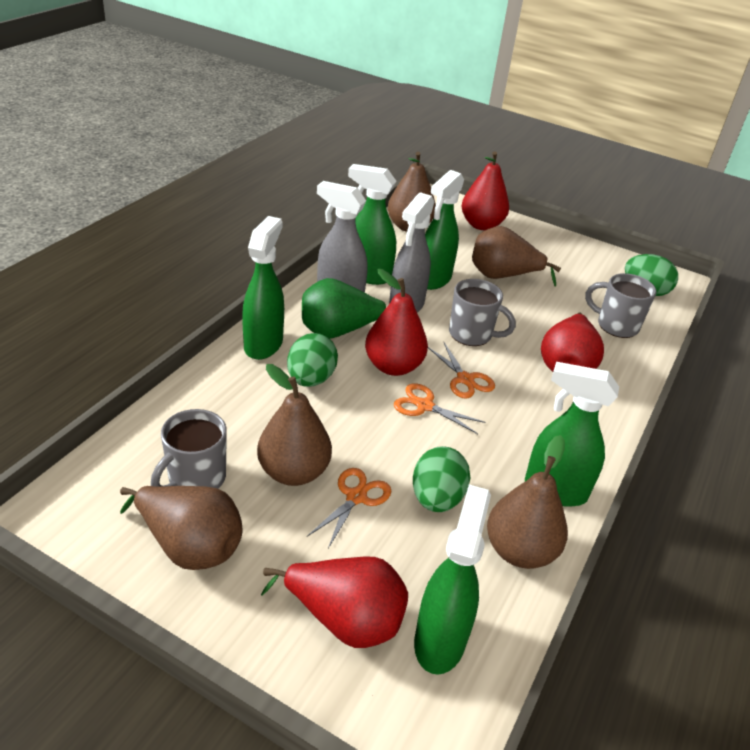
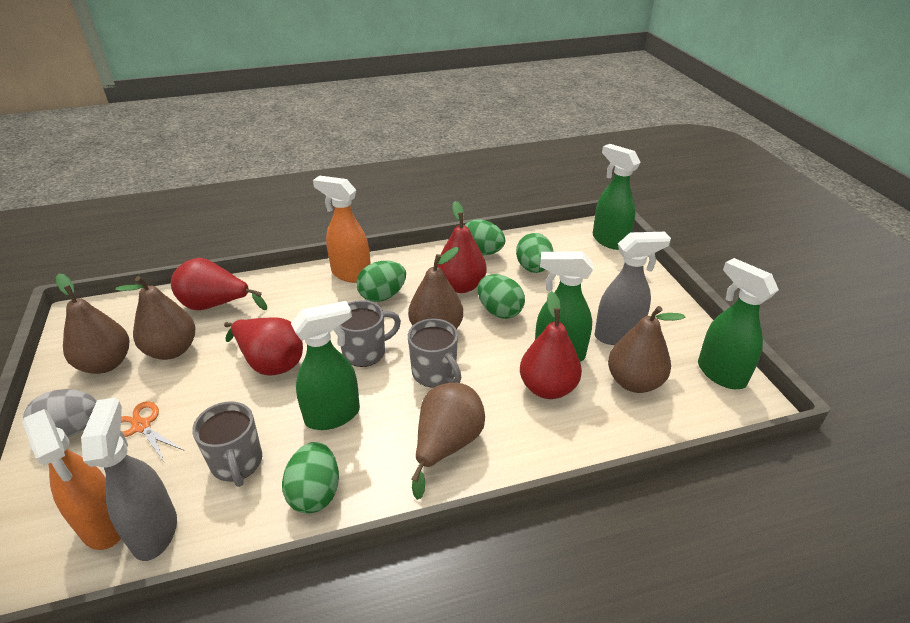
green egg: 3 -> 5
green pear: 1 -> 0
green spray bottle: 5 -> 4
grey egg: 0 -> 1
orange scissors: 3 -> 1
orange spray bottle: 0 -> 2

